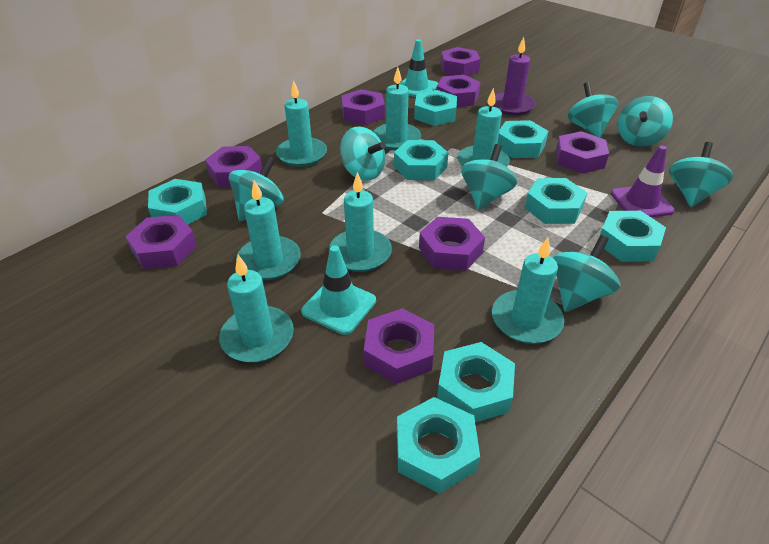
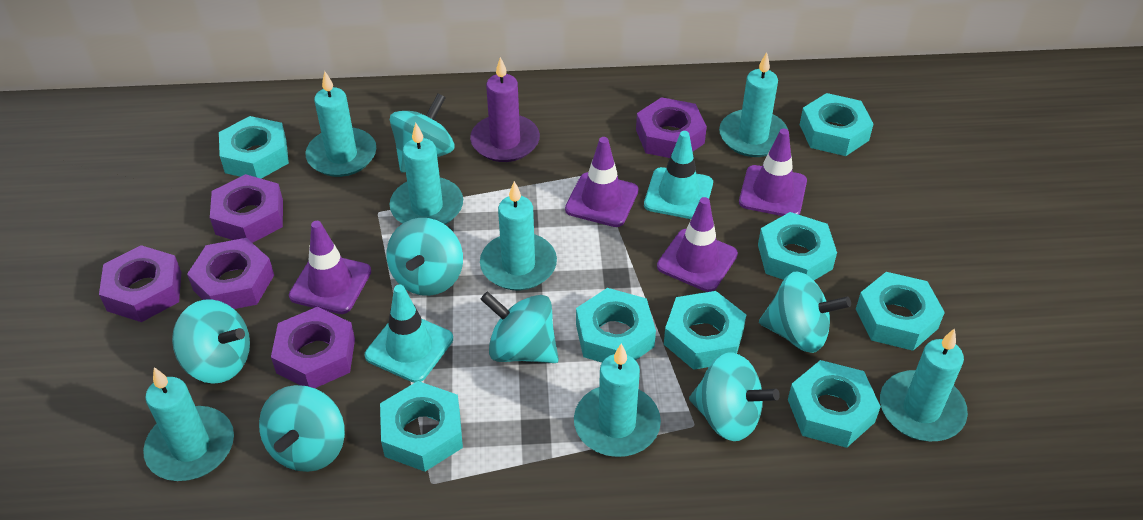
purple nut: 8 -> 5
purple traffic cone: 1 -> 4

